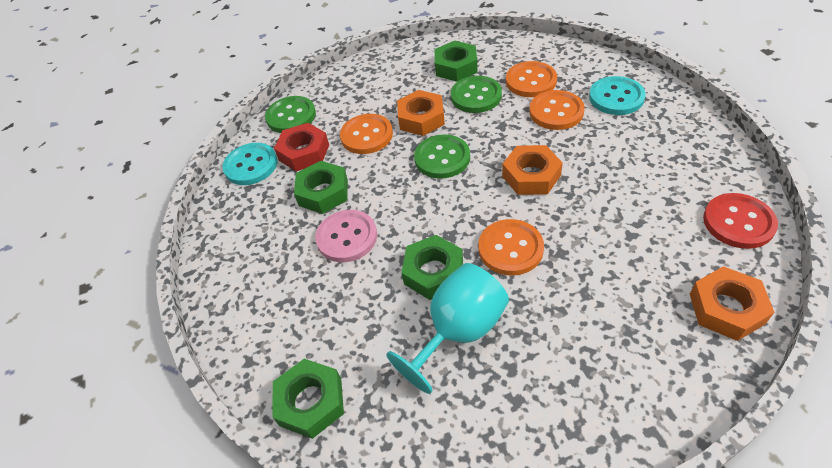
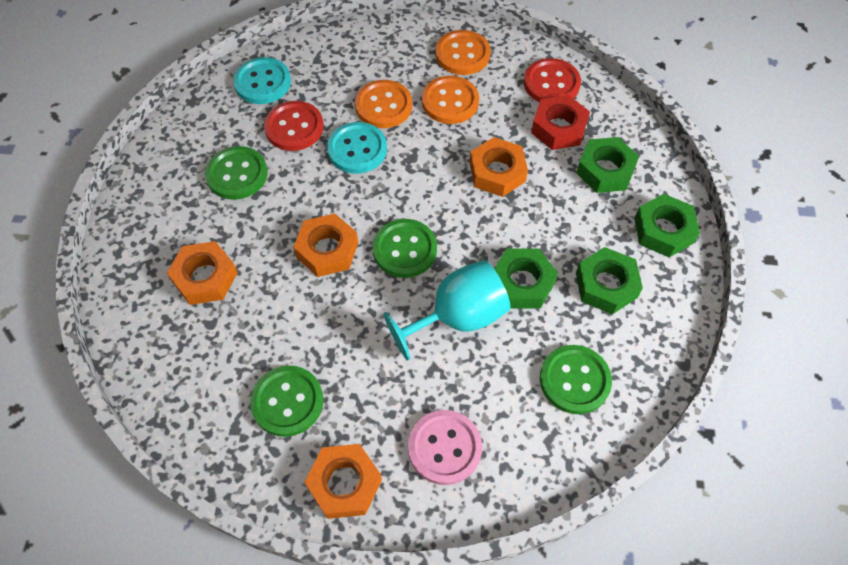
green button: 3 -> 4
orange button: 4 -> 3
orange nut: 3 -> 4
red button: 1 -> 2

